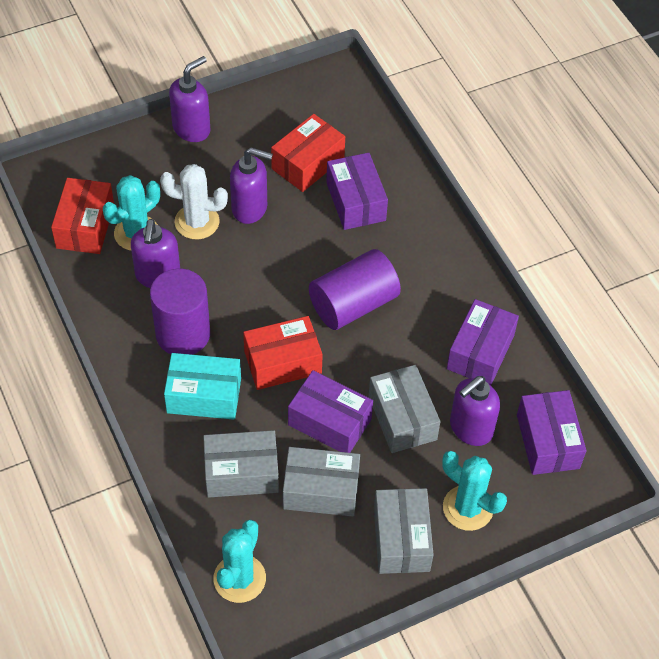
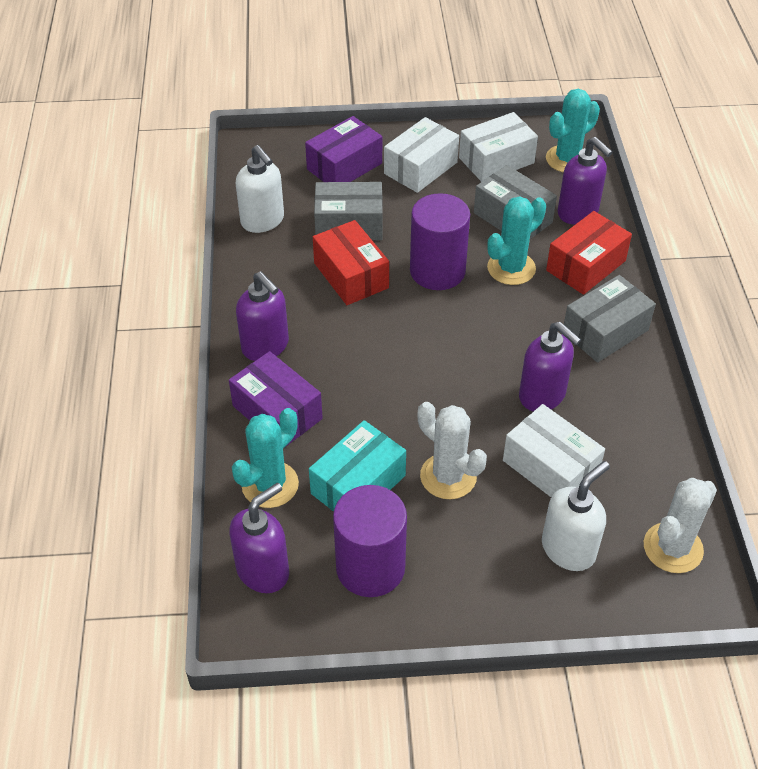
grey box: 4 -> 3
purple box: 4 -> 2
red box: 3 -> 2
white box: 0 -> 3
white cactus: 1 -> 2
white soap dispenser: 0 -> 2

